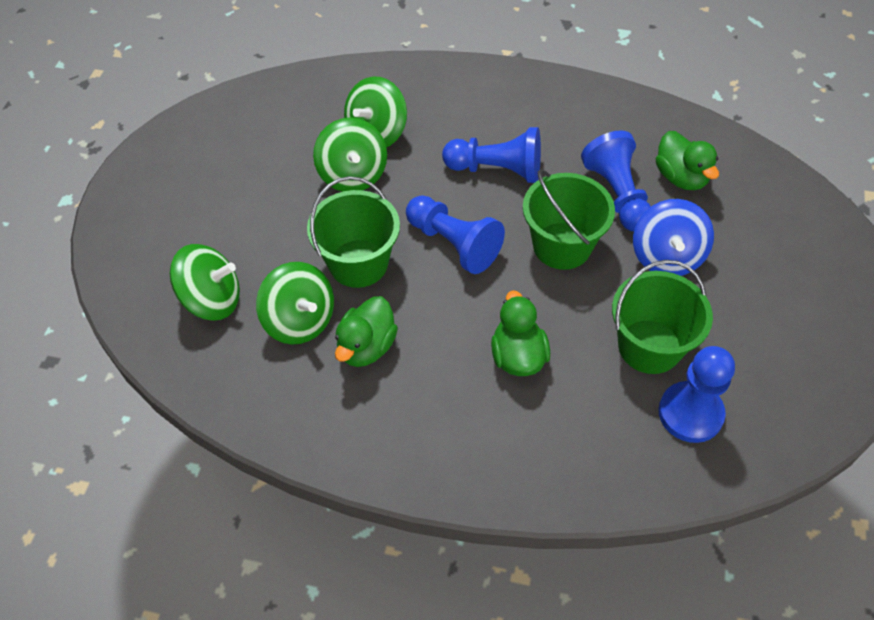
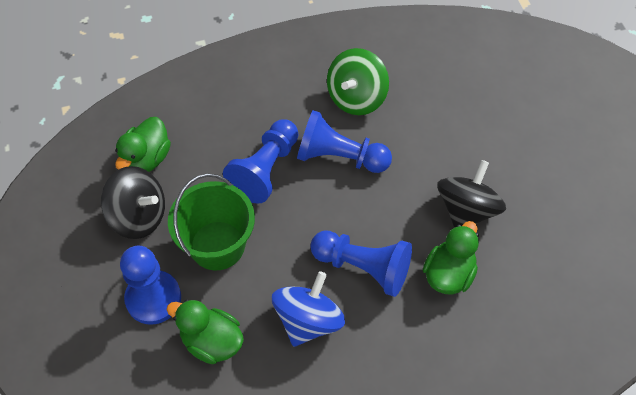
black spinning top: 0 -> 2
green bucket: 3 -> 1
green spinning top: 4 -> 1

